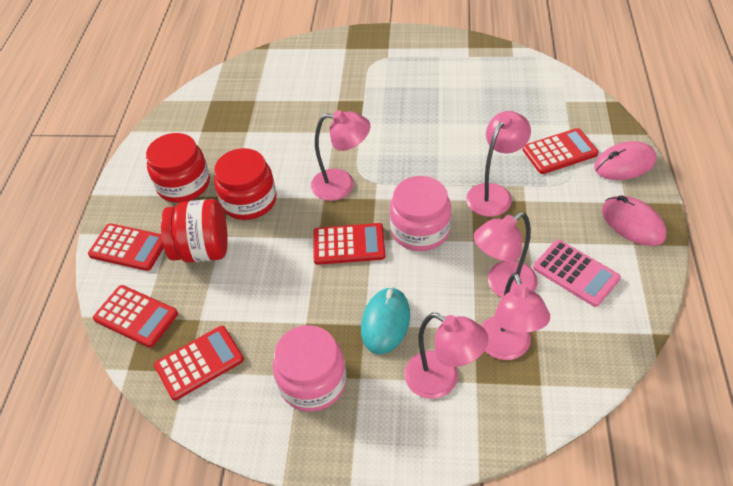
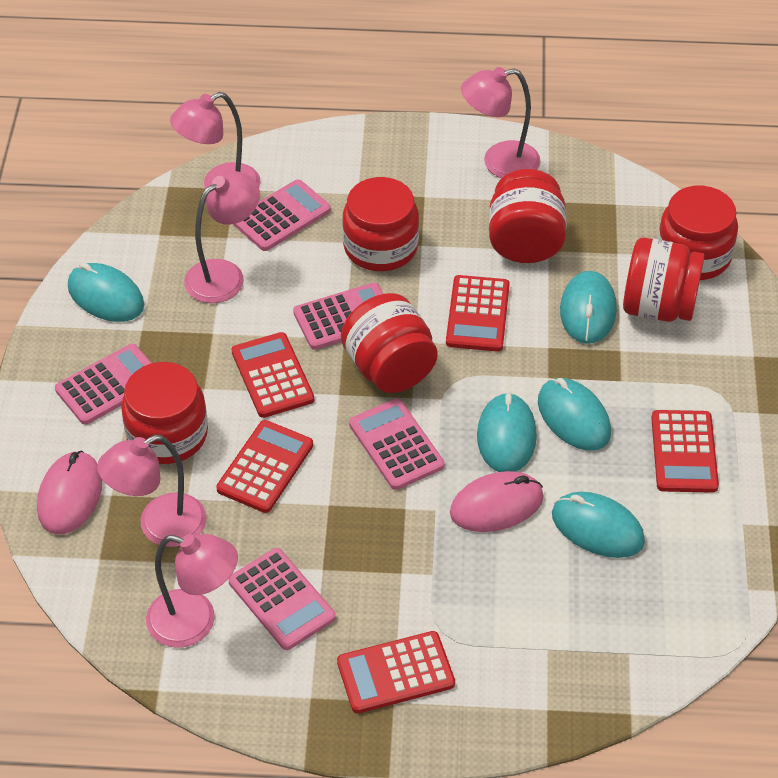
pink calculator: 1 -> 5
pink jar: 2 -> 0
red jar: 3 -> 6
turquoise mouse: 1 -> 5

